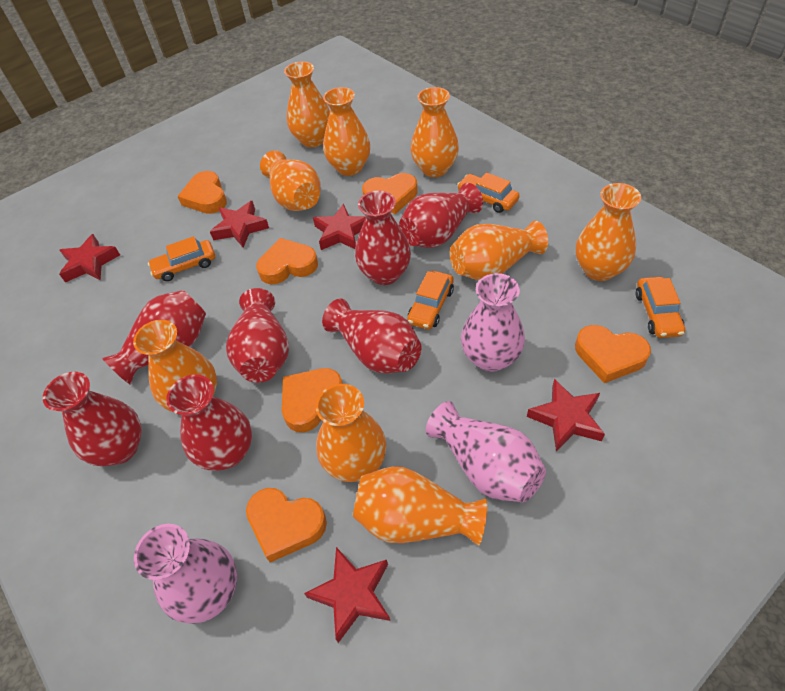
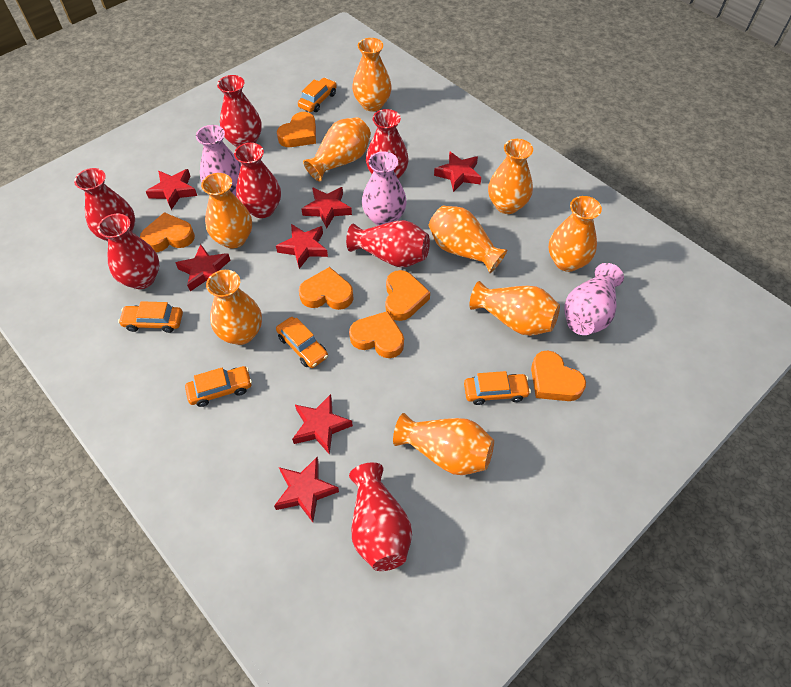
orange car: 4 -> 5
red star: 5 -> 7

